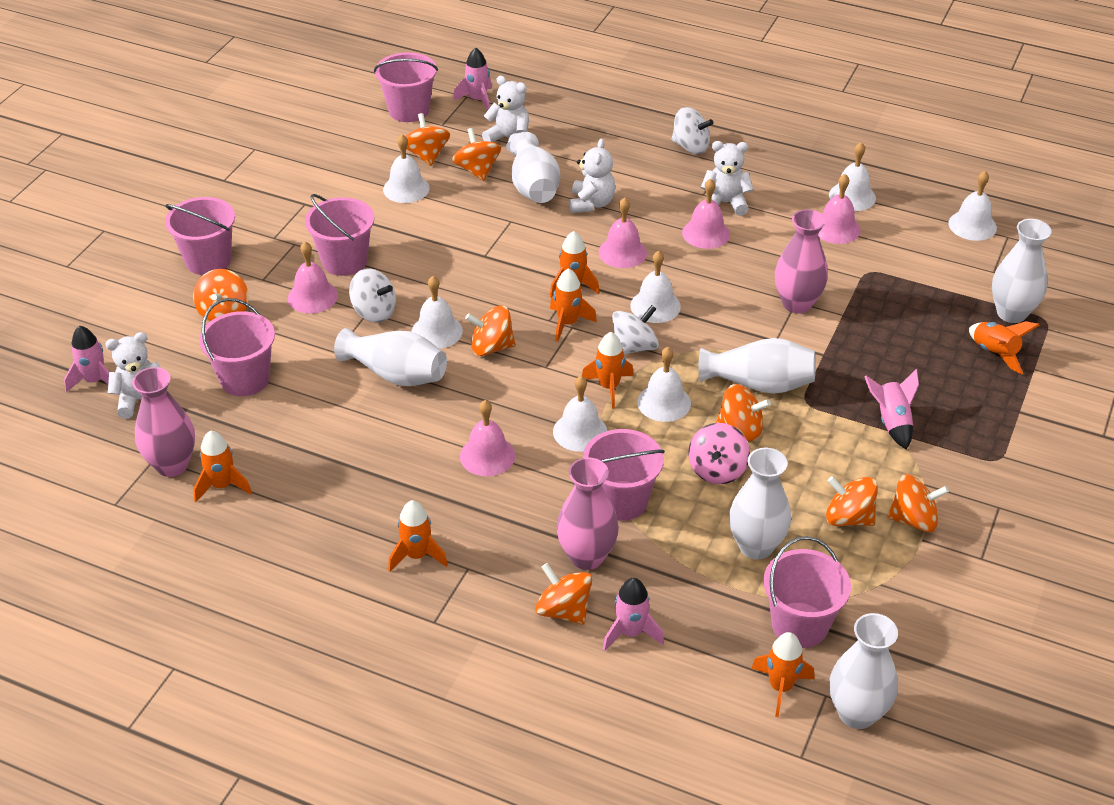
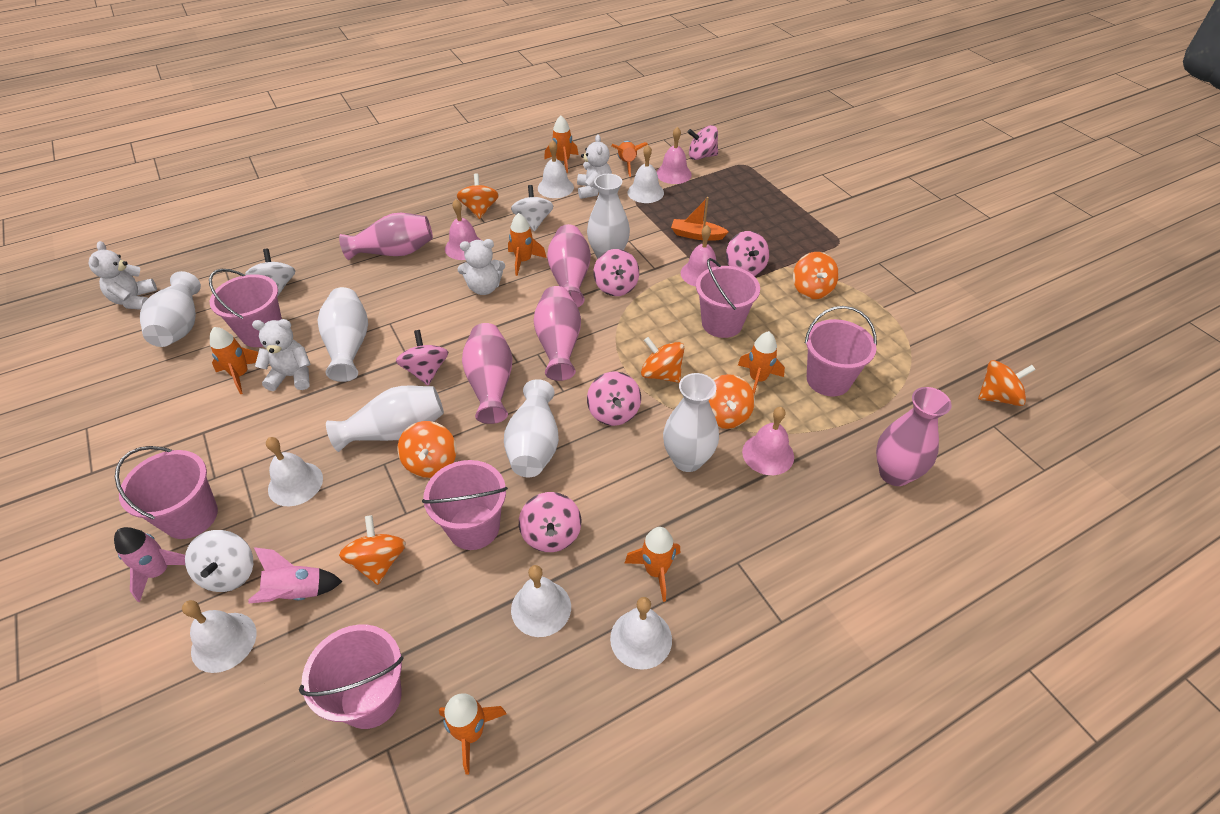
orange boat: 0 -> 1
orange spinning top: 8 -> 7
pink bell: 5 -> 4
pink rocket: 4 -> 2
pink spinning top: 1 -> 6
pink vase: 3 -> 5
white bell: 7 -> 6

